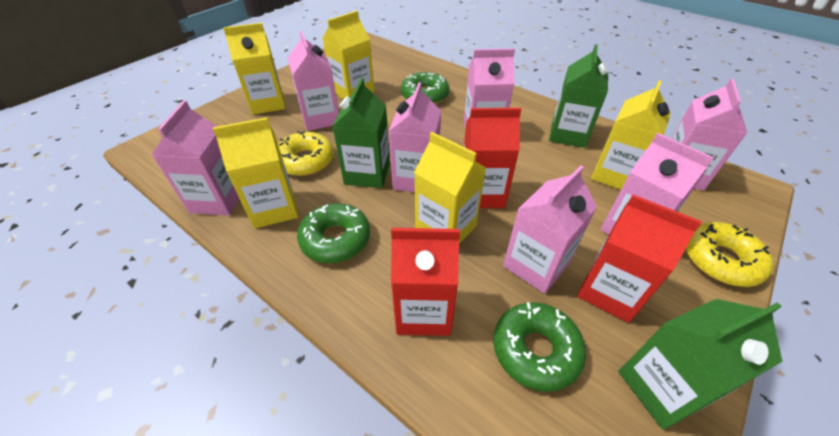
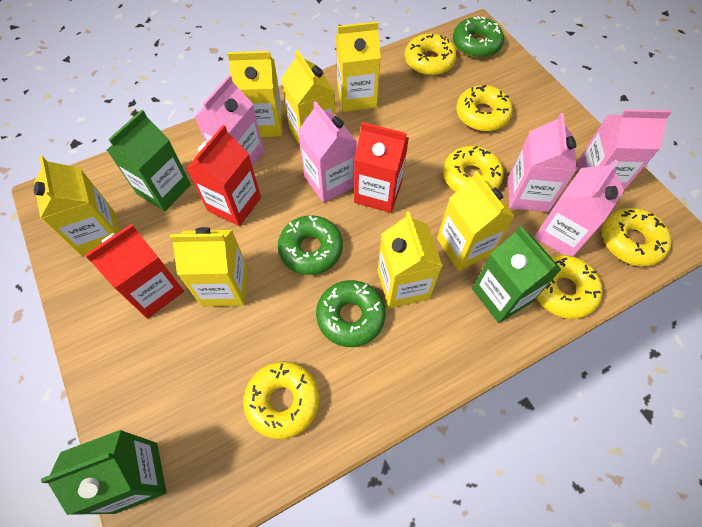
pink carton: 7 -> 5
yellow carton: 5 -> 7
yellow donut: 2 -> 6

